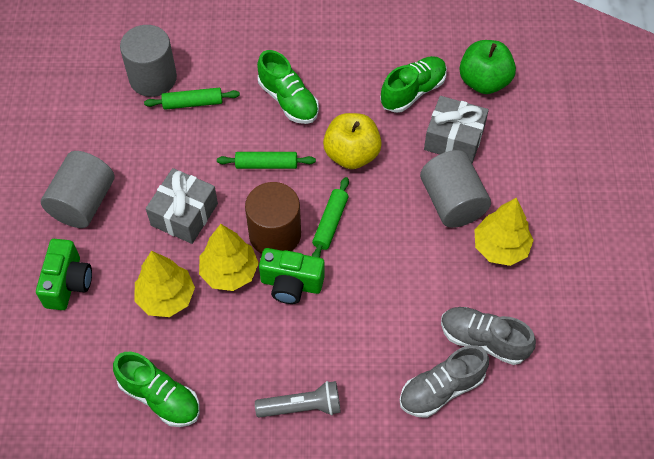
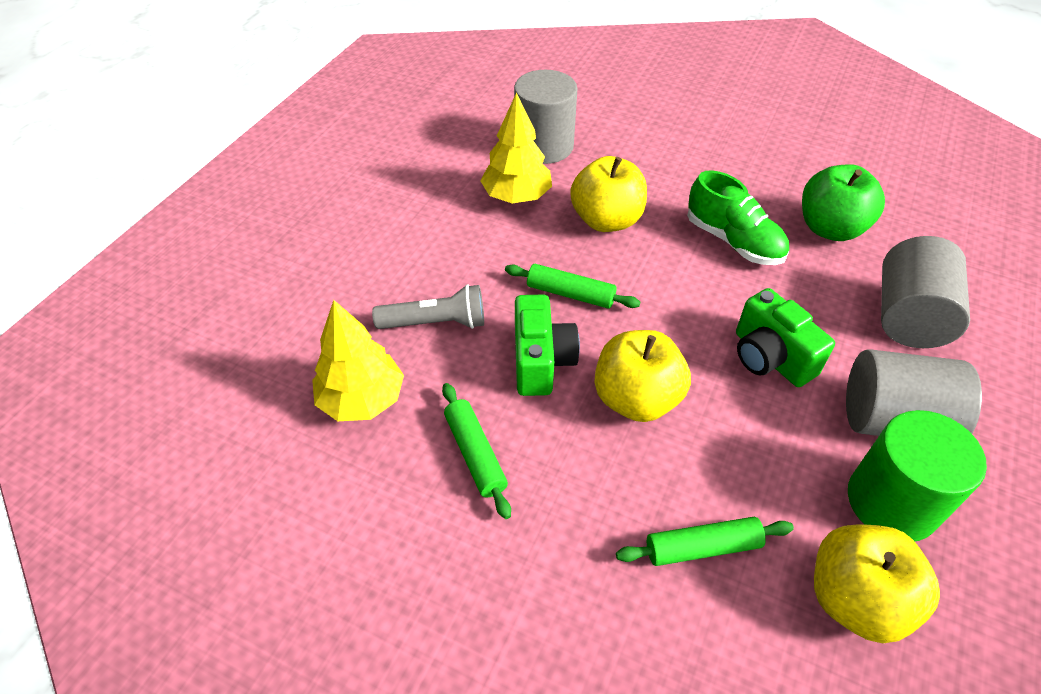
brown cylinder: 1 -> 0
green cylinder: 0 -> 1
green shoe: 3 -> 1
grey gift: 2 -> 0
grey shoe: 2 -> 0
yellow apple: 1 -> 3
yellow tree: 3 -> 2

